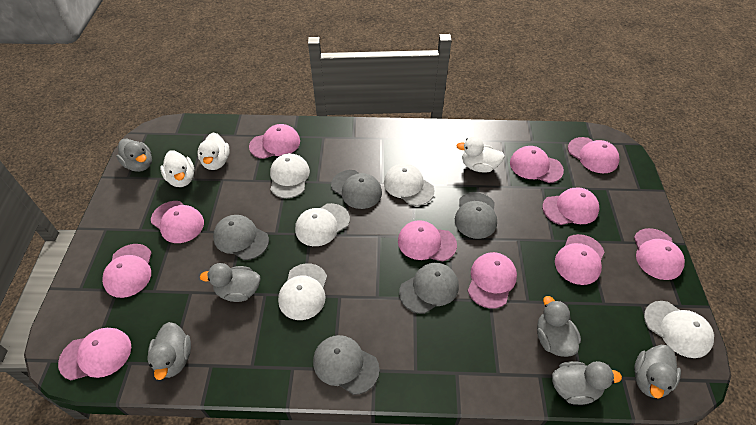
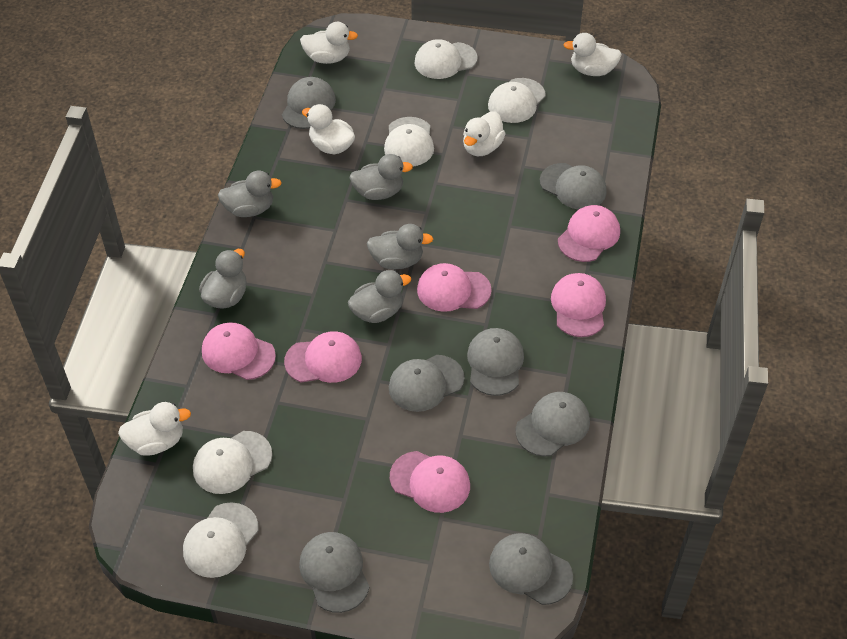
grey cap: 5 -> 7
grey duck: 6 -> 5
pink cap: 11 -> 6
white duck: 3 -> 5

